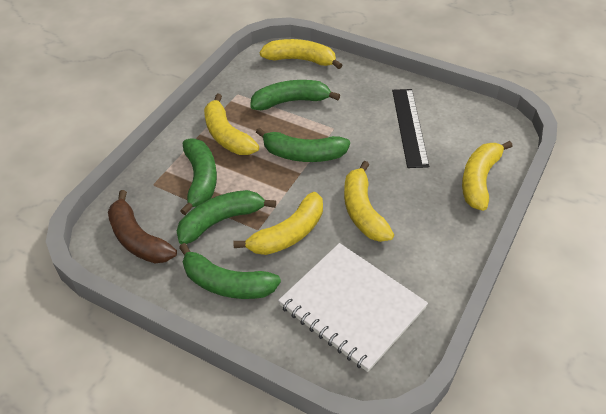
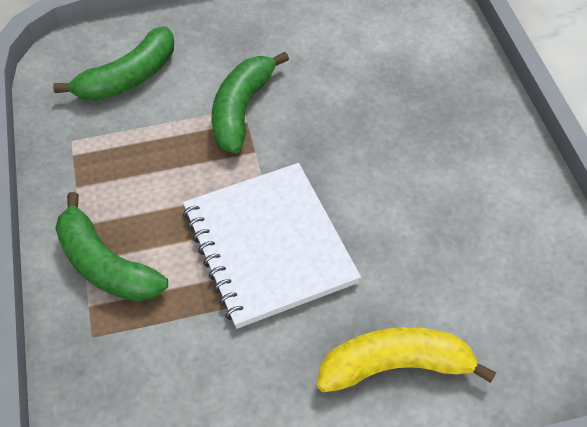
black ruler: 1 -> 0
brown banana: 1 -> 0
green banana: 5 -> 3
yellow banana: 5 -> 1

